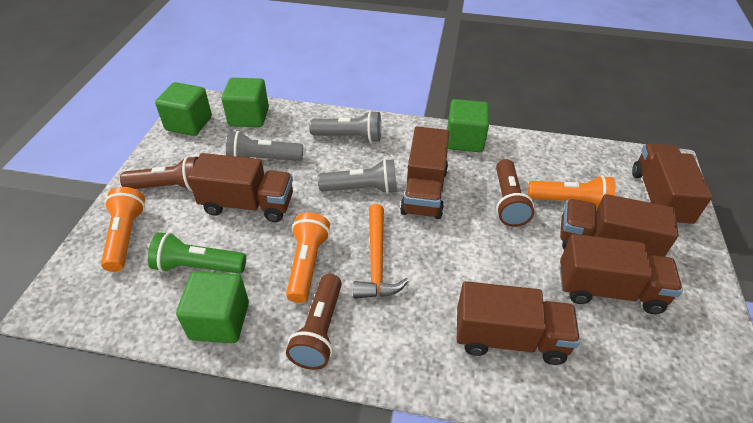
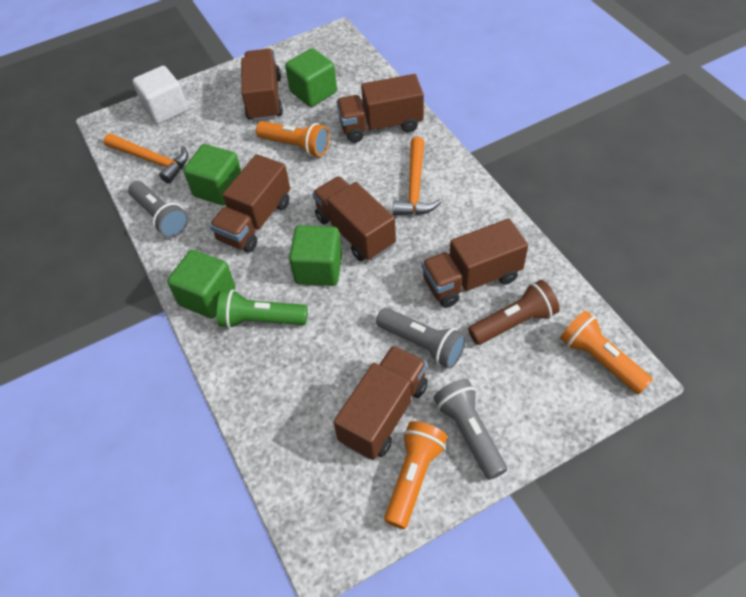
brown flashlight: 3 -> 1
orange hammer: 1 -> 2
white cube: 0 -> 1

